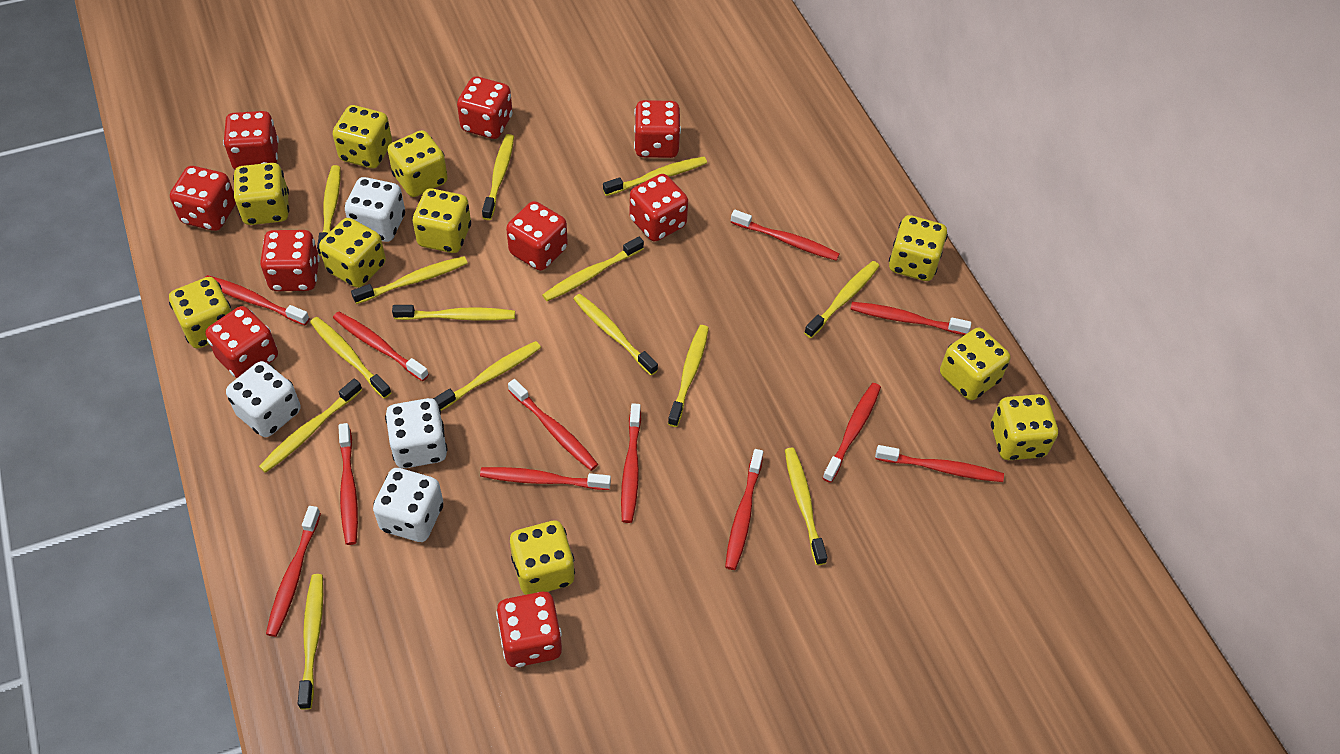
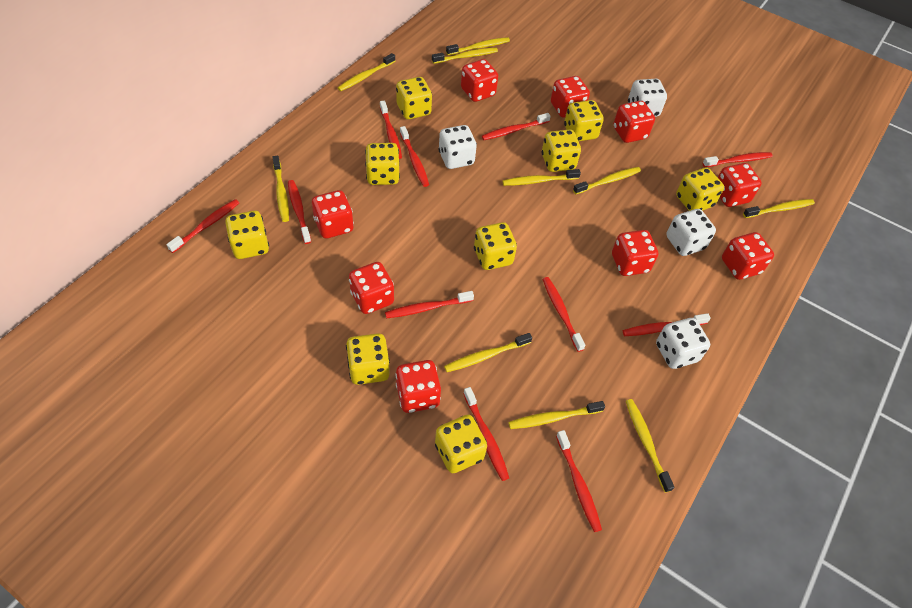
red toothbrush: 12 -> 11
yellow dice: 10 -> 9
yellow toothbrush: 14 -> 10

